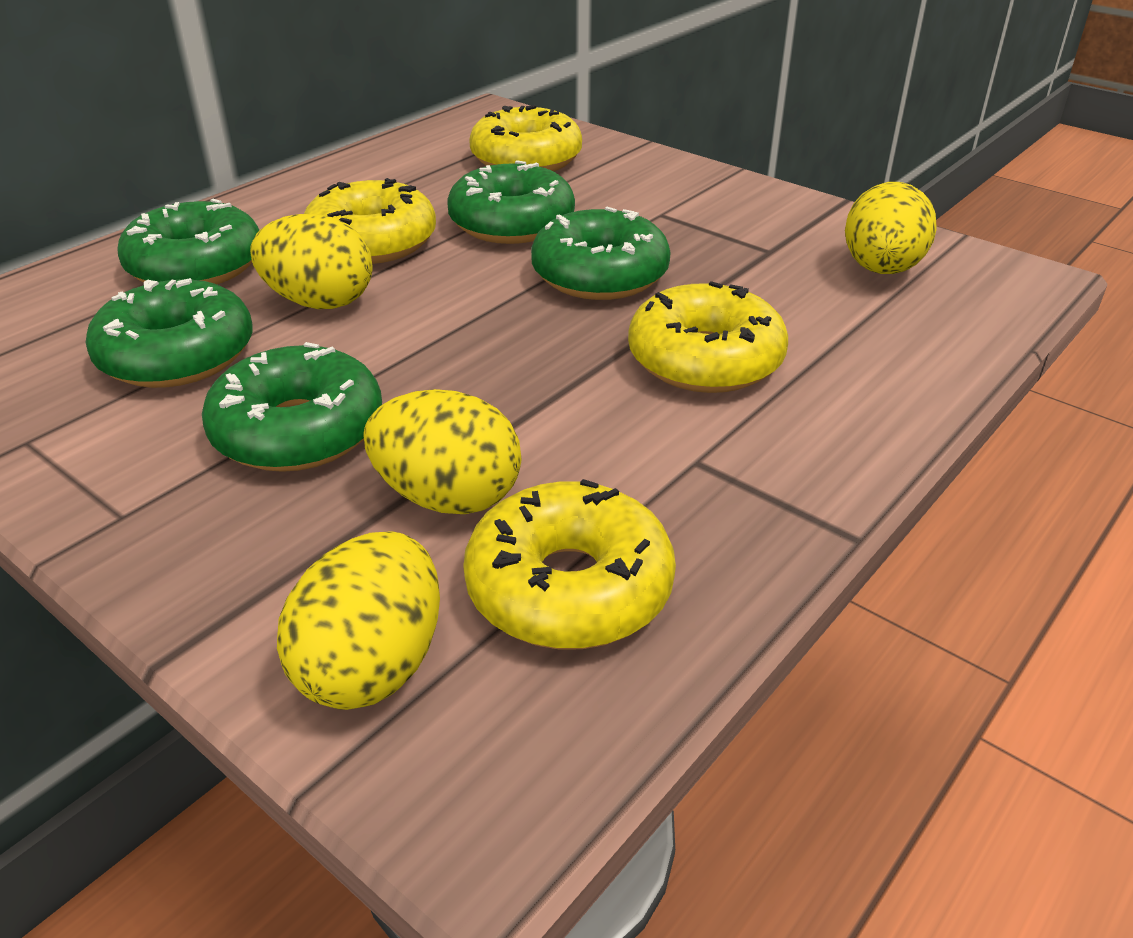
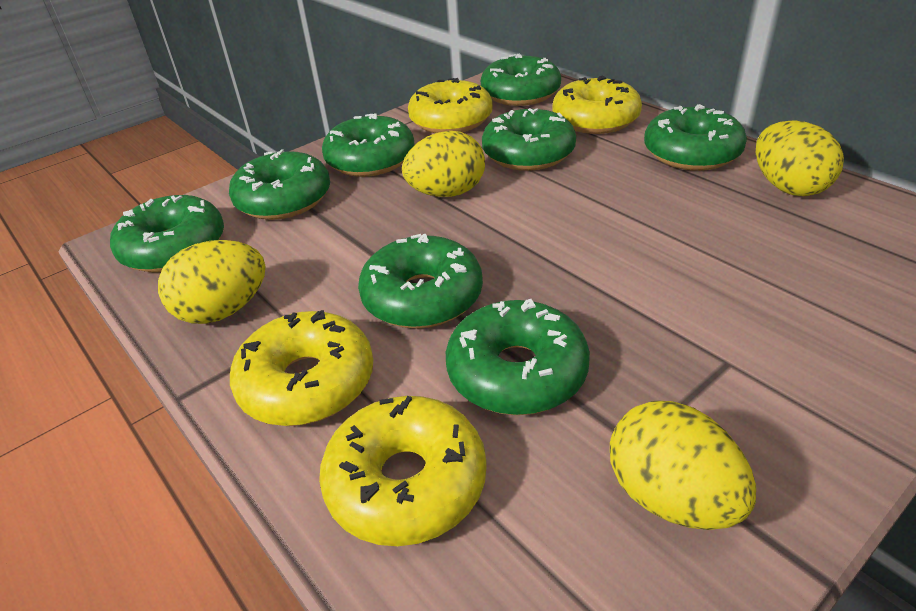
green donut: 5 -> 8

